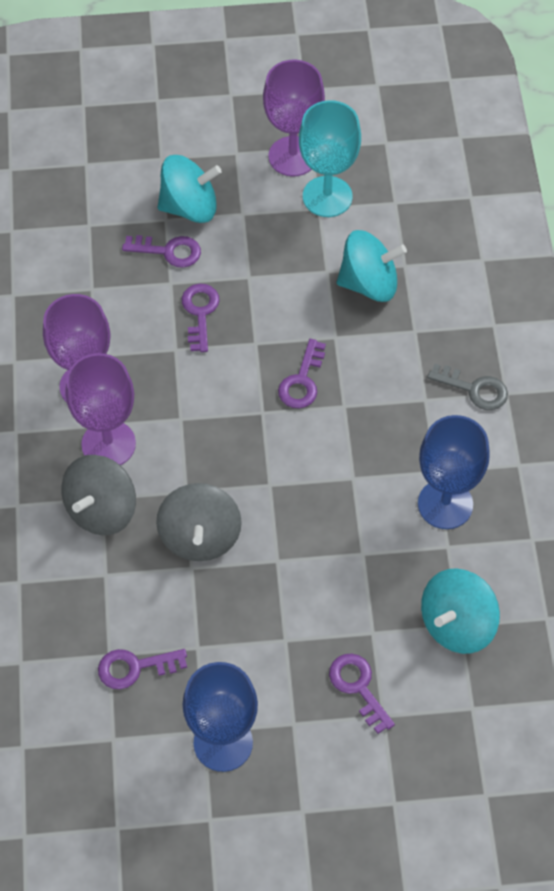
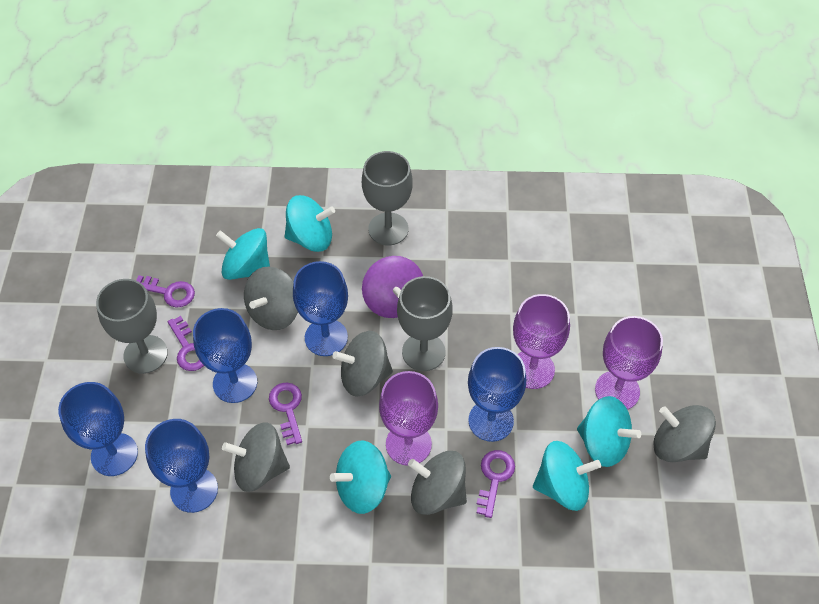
blue goblet: 2 -> 5
grey goblet: 0 -> 3
grey key: 1 -> 0
grey spinning top: 2 -> 5
purple key: 5 -> 4
purple spinning top: 0 -> 1
turquoise goblet: 1 -> 0
turquoise spinning top: 3 -> 5

